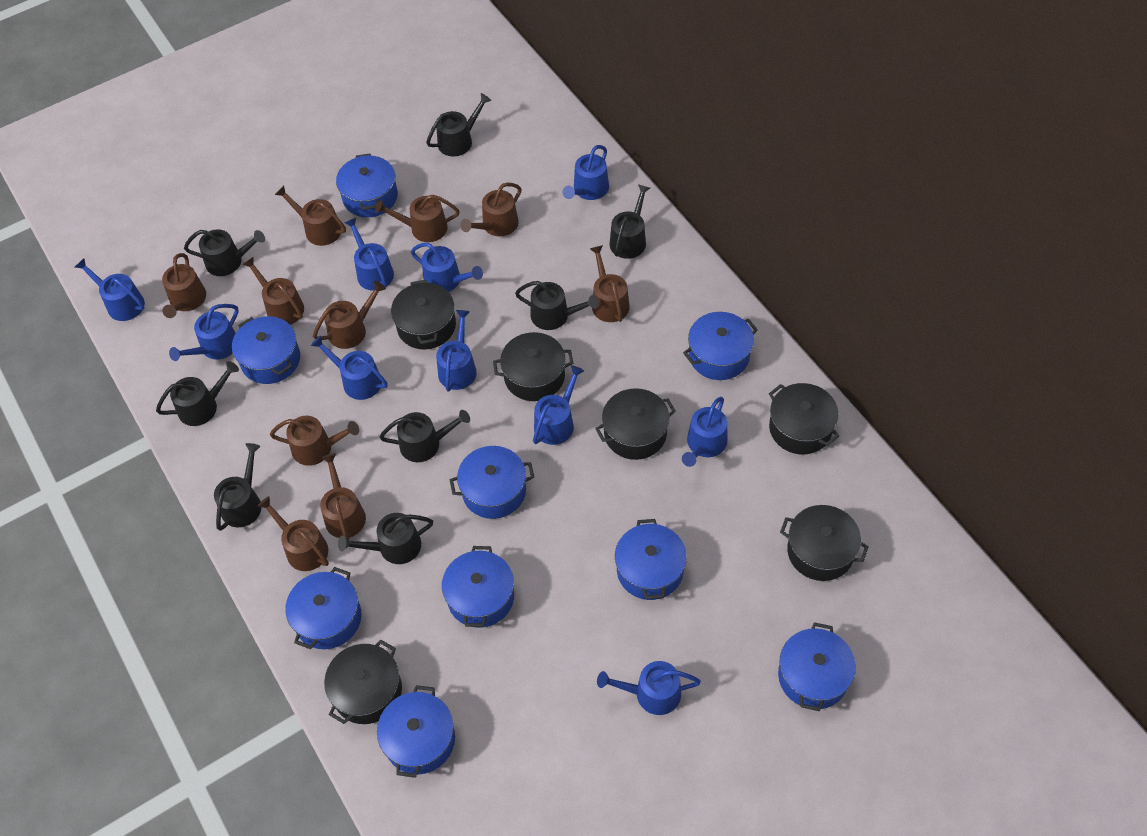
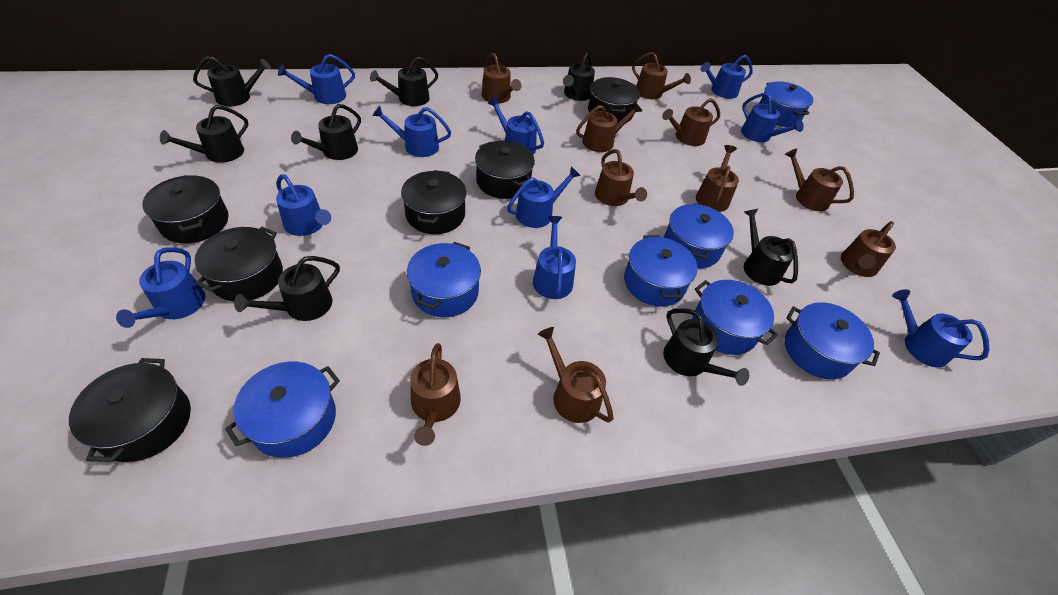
blue pot: 9 -> 7

